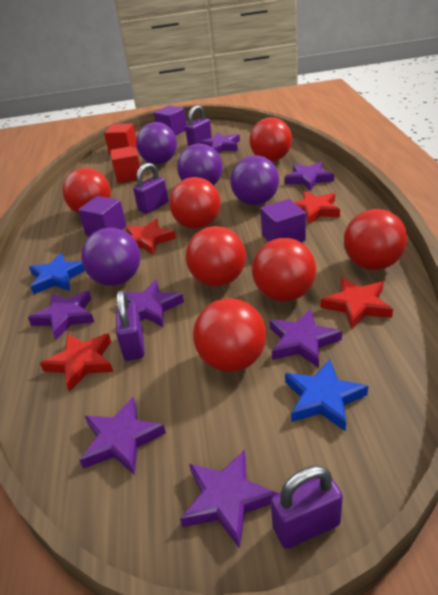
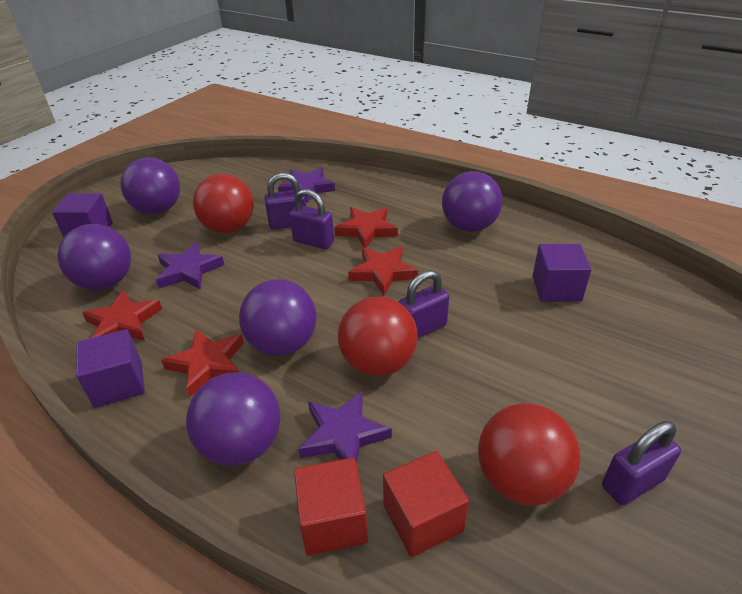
blue star: 2 -> 0
purple ball: 4 -> 5
purple star: 7 -> 3
red ball: 7 -> 3

